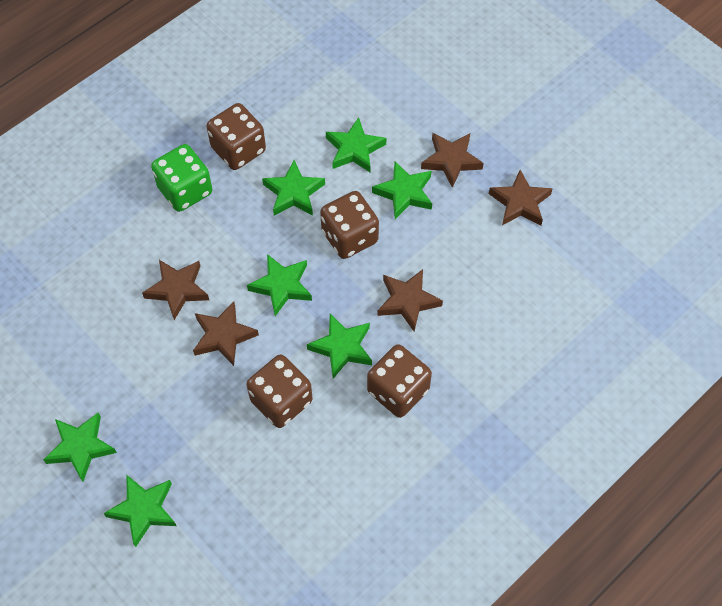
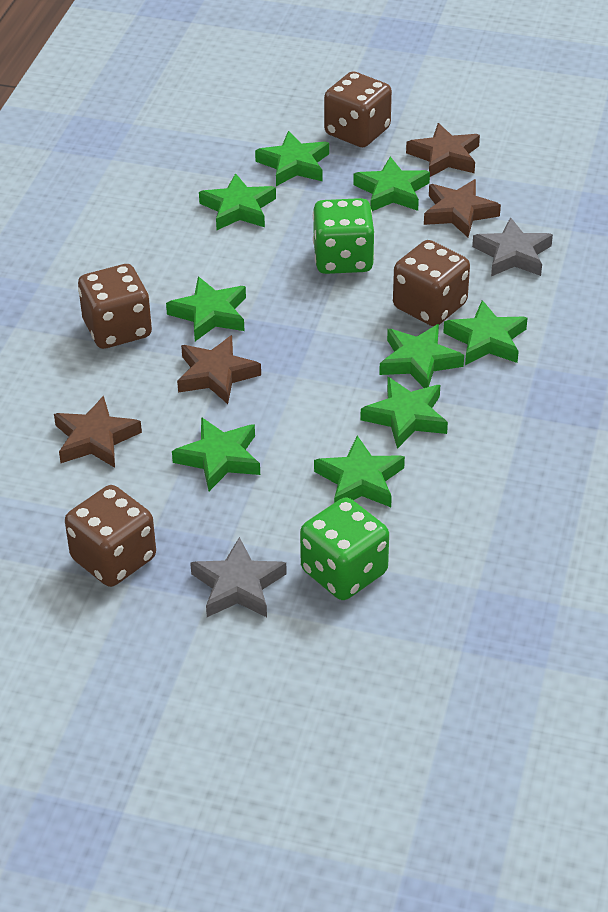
brown star: 5 -> 4
green dice: 1 -> 2
green star: 7 -> 9
grey star: 0 -> 2

